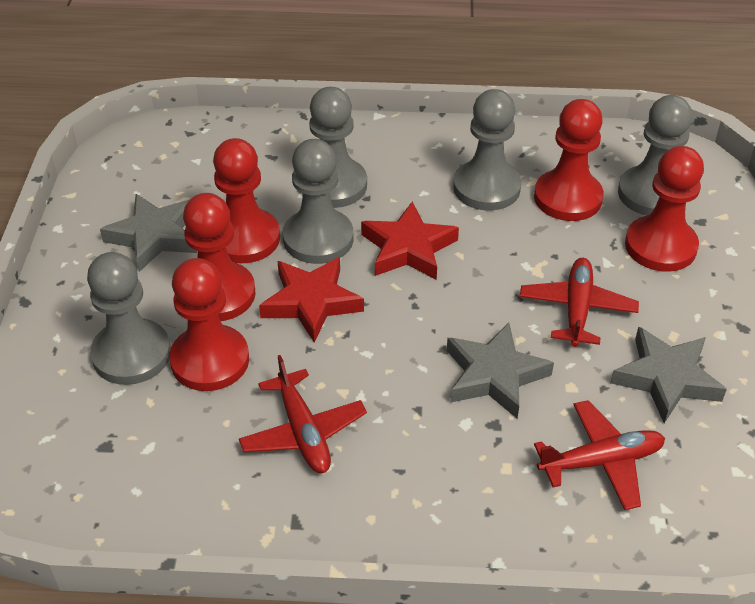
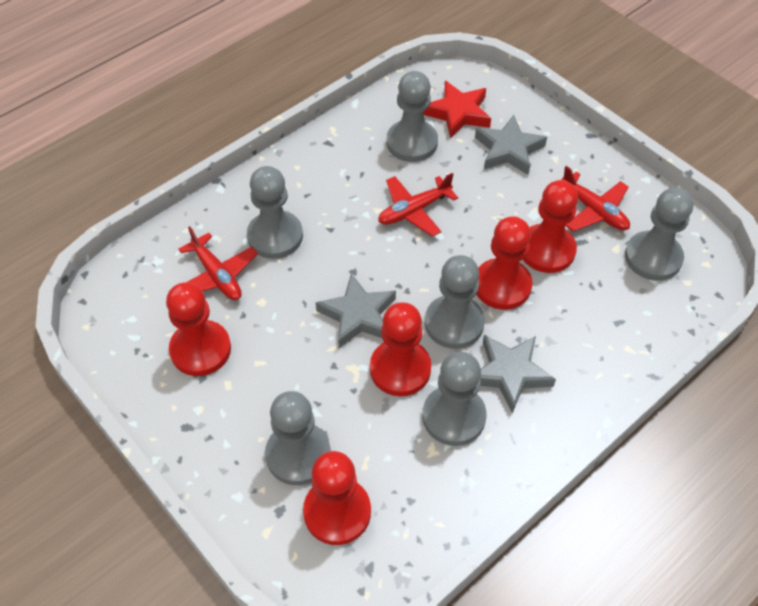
grey pawn: 5 -> 6
red star: 2 -> 1

